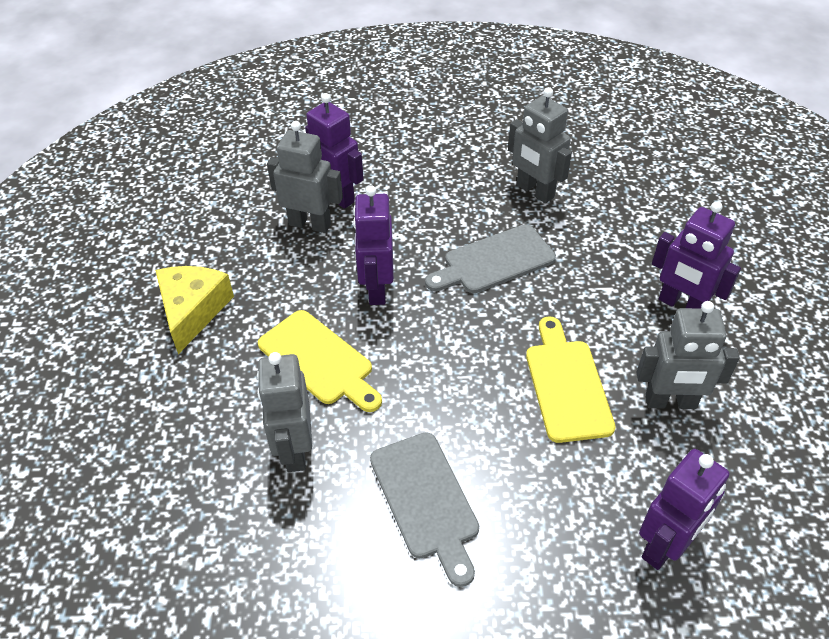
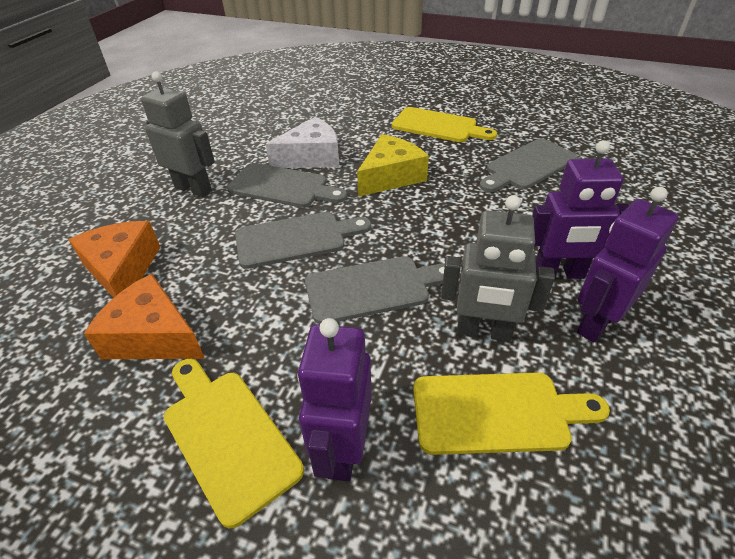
grey cutting board: 2 -> 4
grey robot: 4 -> 2
orange cheese: 0 -> 2
purple robot: 4 -> 3
white cheese: 0 -> 1
yellow cutting board: 2 -> 3

